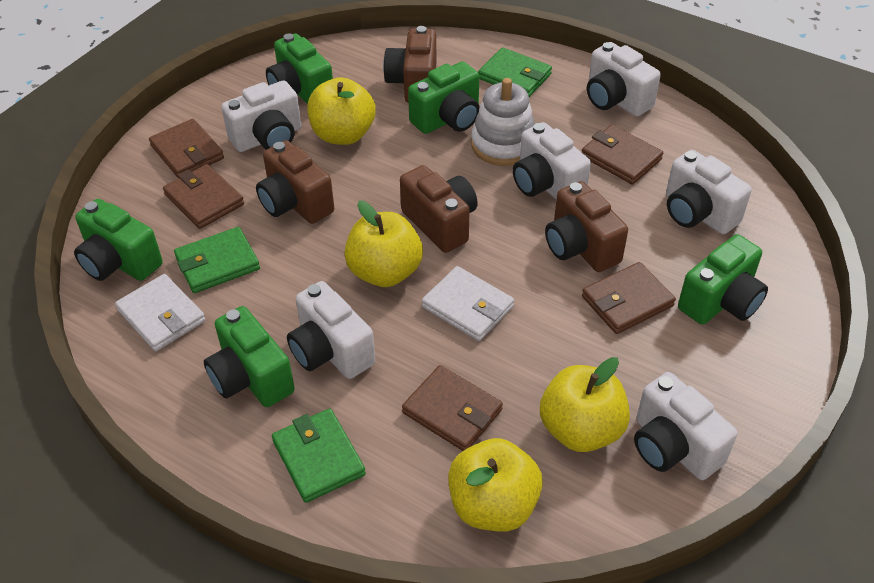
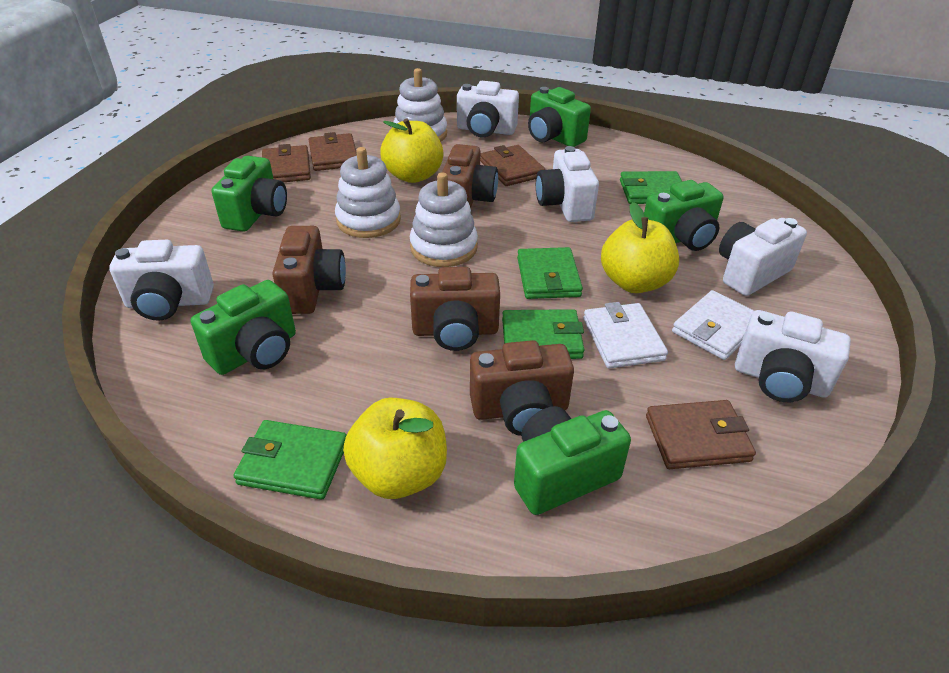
brown wallet: 5 -> 4
green wallet: 3 -> 4
white camera: 6 -> 5
white stacking toy: 1 -> 3
yellow apple: 4 -> 3

